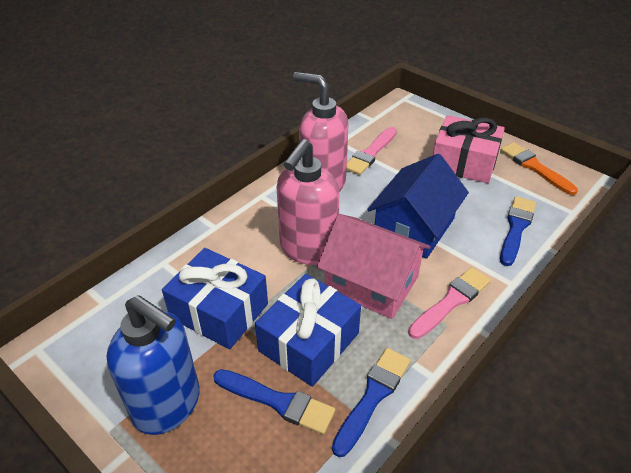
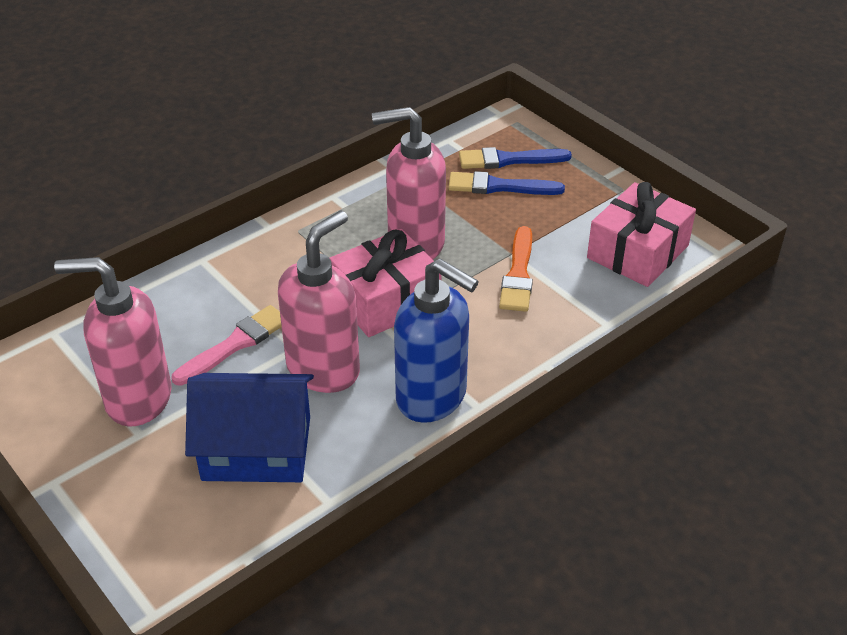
blue brush: 3 -> 2
blue gift: 2 -> 0
pink brush: 2 -> 1
pink gift: 1 -> 2
pink house: 1 -> 0
pink soap dispenser: 2 -> 3

